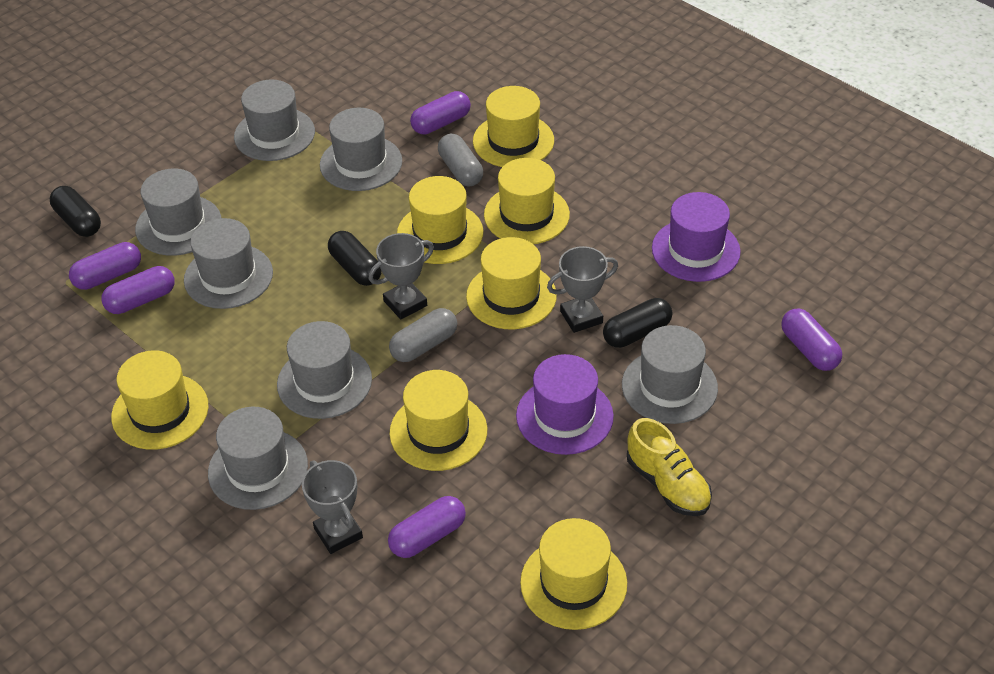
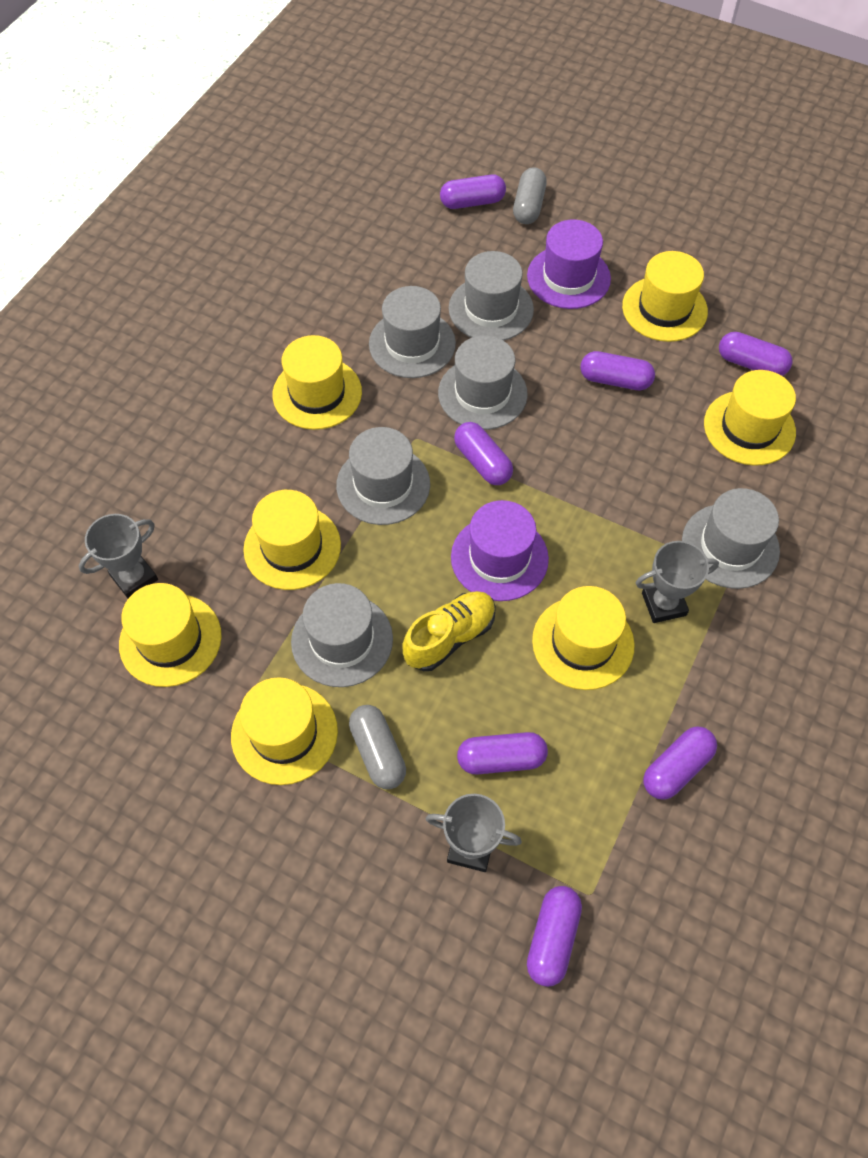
black capsule: 3 -> 0
grey hat: 7 -> 6
purple capsule: 5 -> 7

